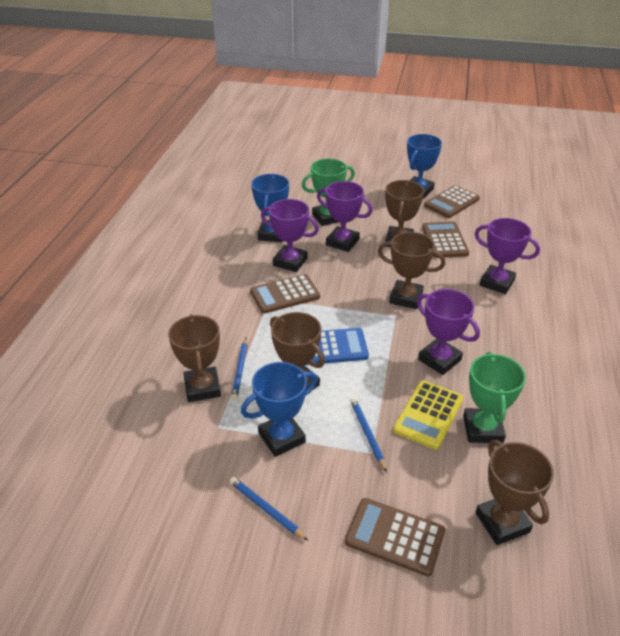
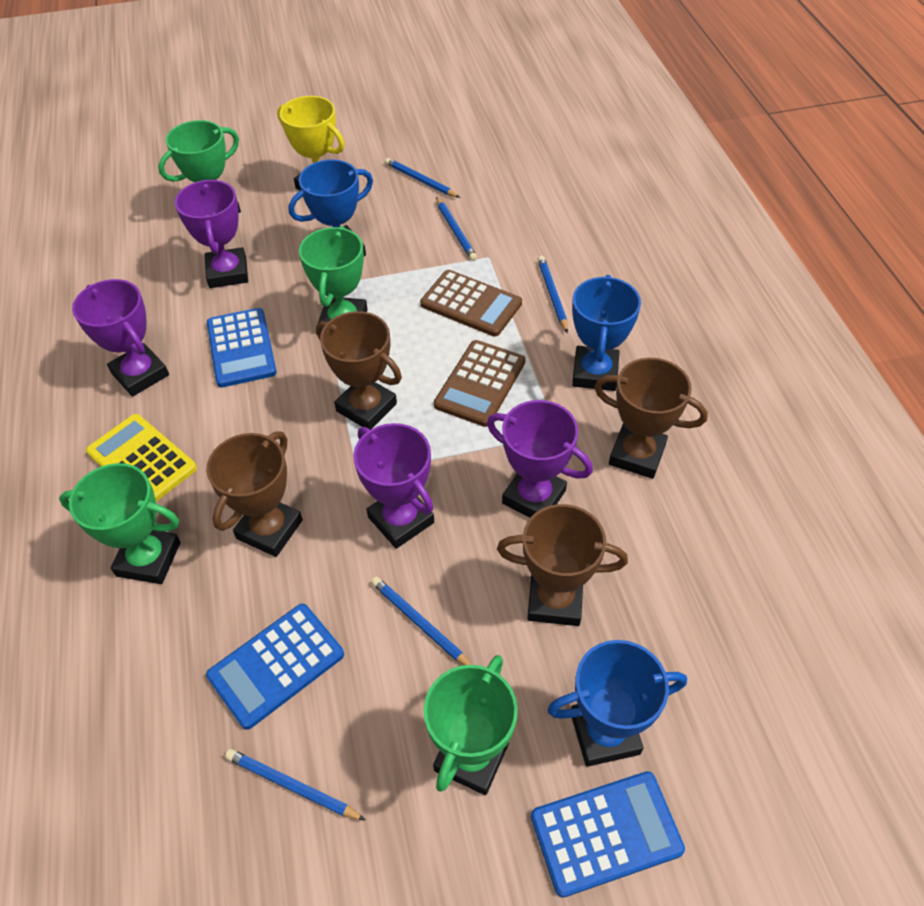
blue calculator: 1 -> 3
blue pencil: 3 -> 5
brown calculator: 4 -> 2
brown trophy: 5 -> 4
green trophy: 2 -> 4
yellow trophy: 0 -> 1

